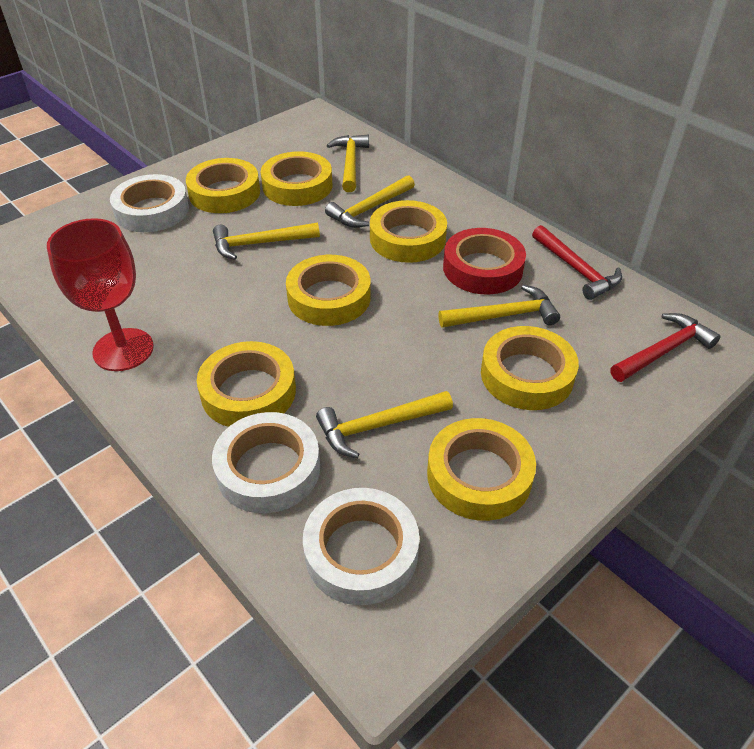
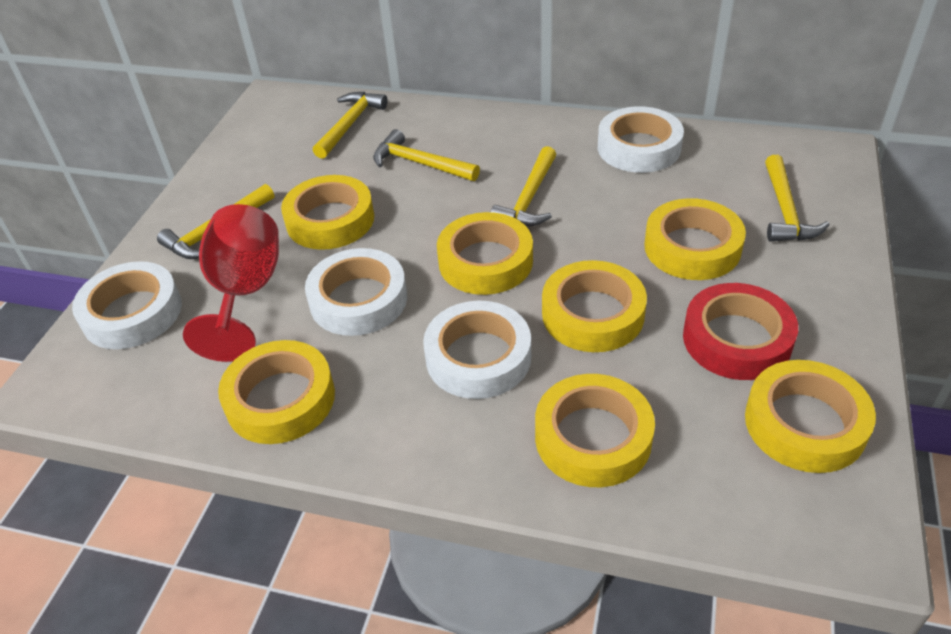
red hammer: 2 -> 0
white tape: 3 -> 4

